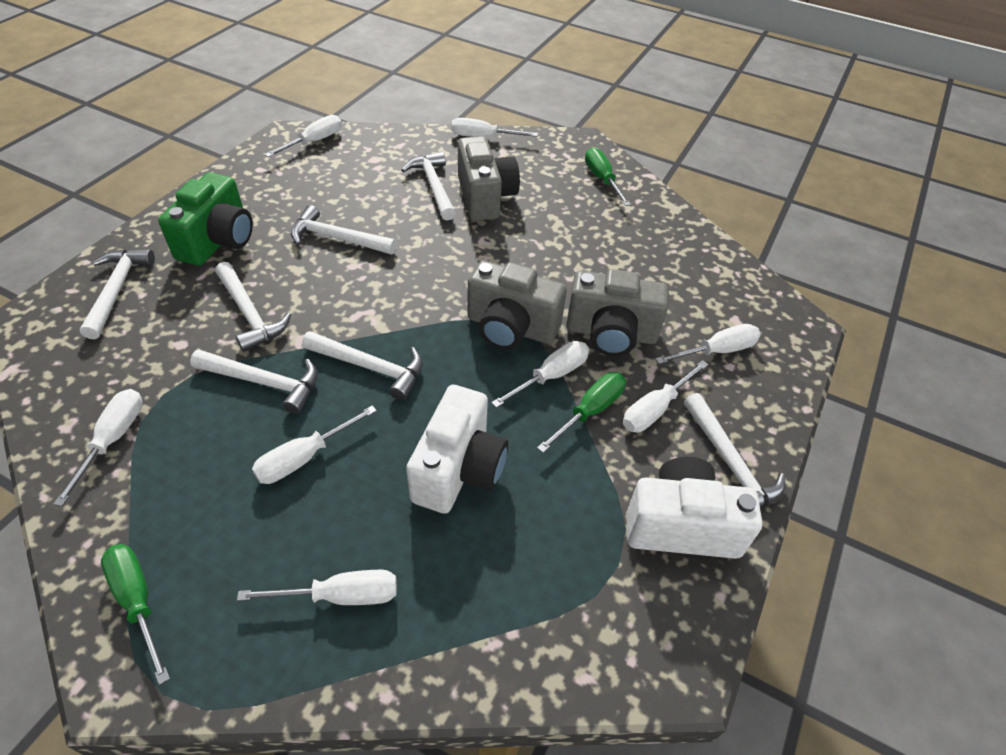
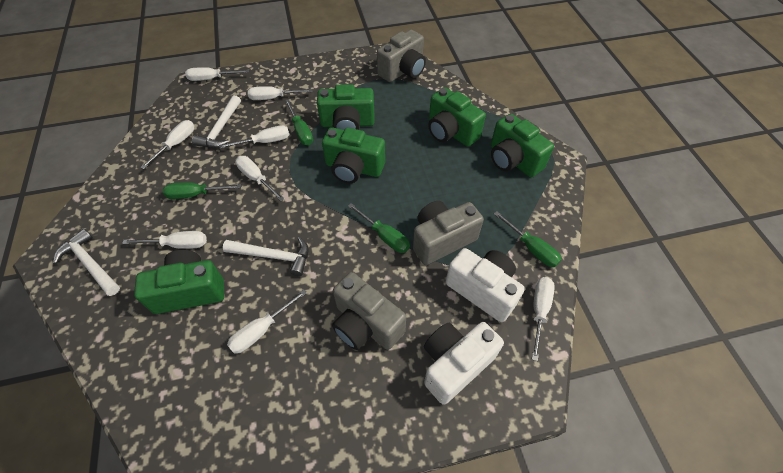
green camera: 1 -> 5
green screwdriver: 3 -> 4
white hammer: 7 -> 3

